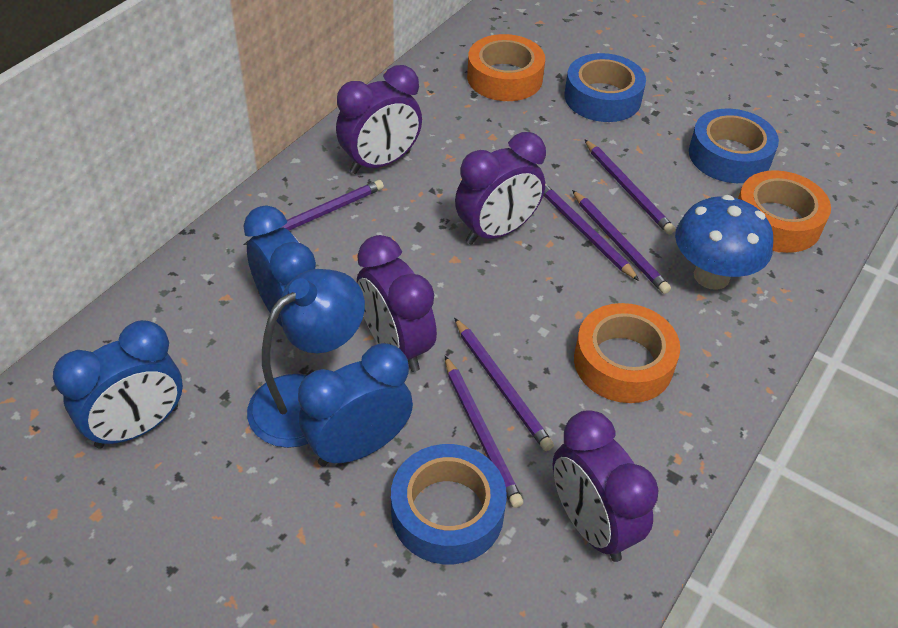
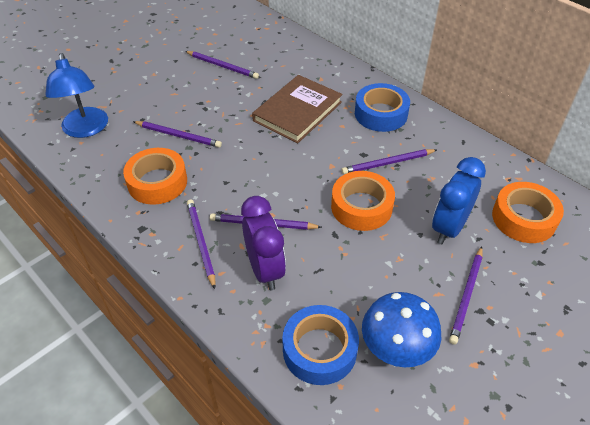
blue clock: 3 -> 1
blue tape: 3 -> 2
brown book: 0 -> 1
purple clock: 4 -> 1

